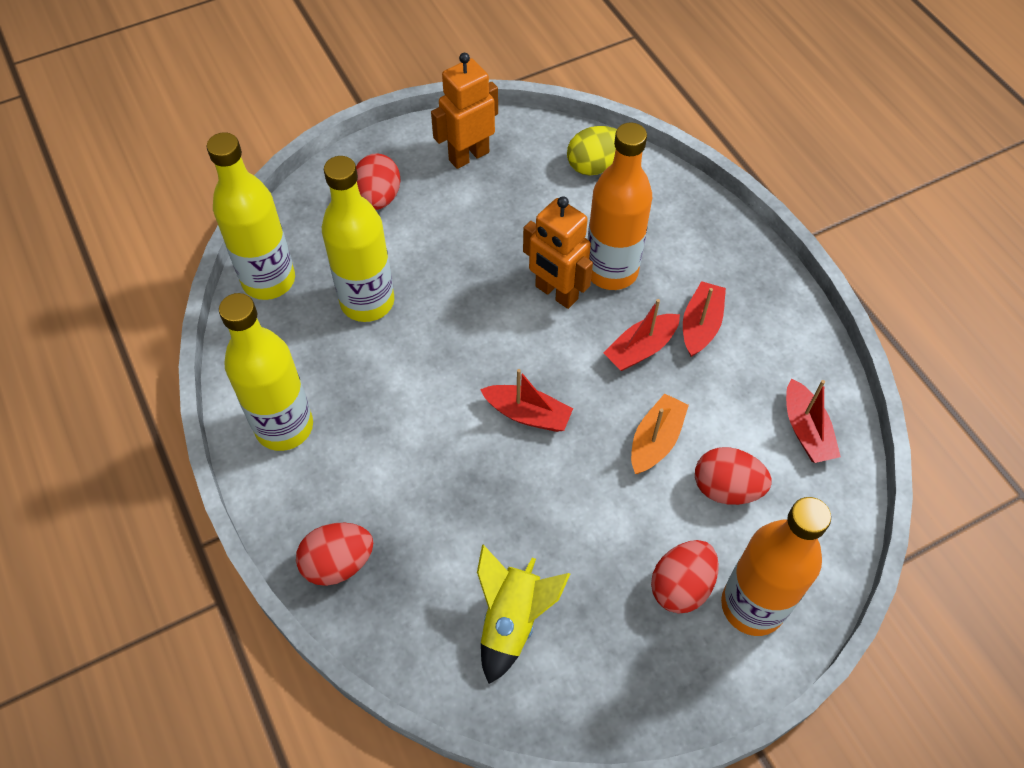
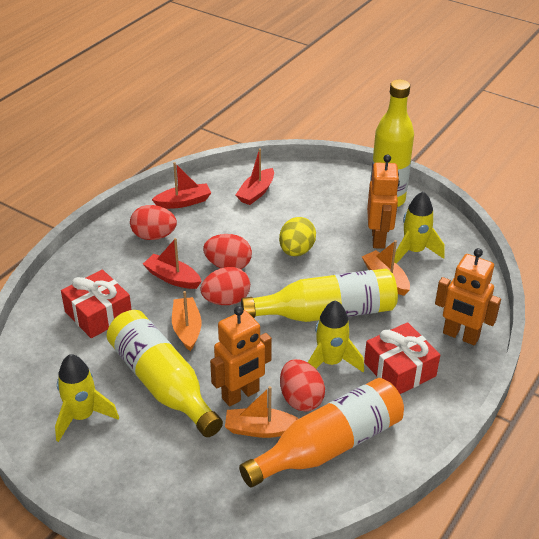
orange boat: 1 -> 3
orange bottle: 2 -> 1
orange robot: 2 -> 3
red boat: 4 -> 3
red gift: 0 -> 2
yellow rocket: 1 -> 3

